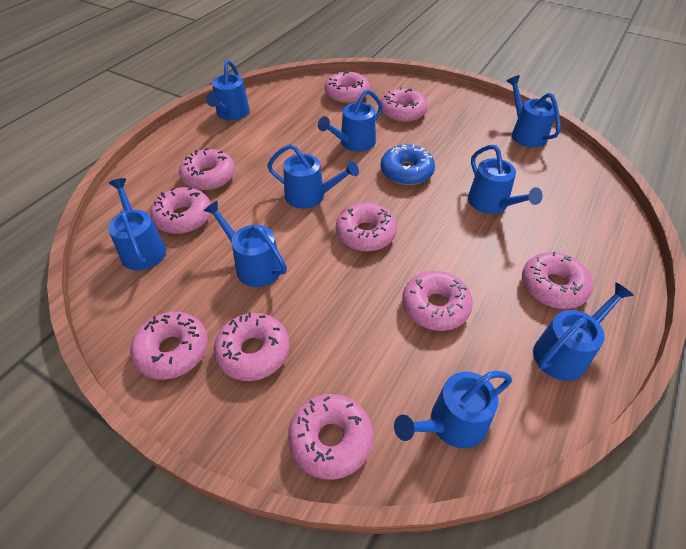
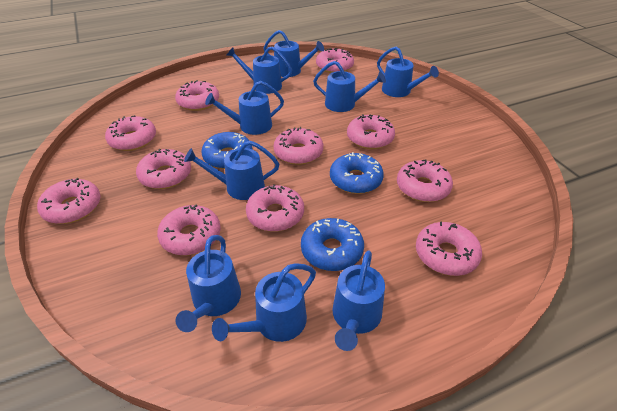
blue donut: 1 -> 3
pink donut: 10 -> 11

